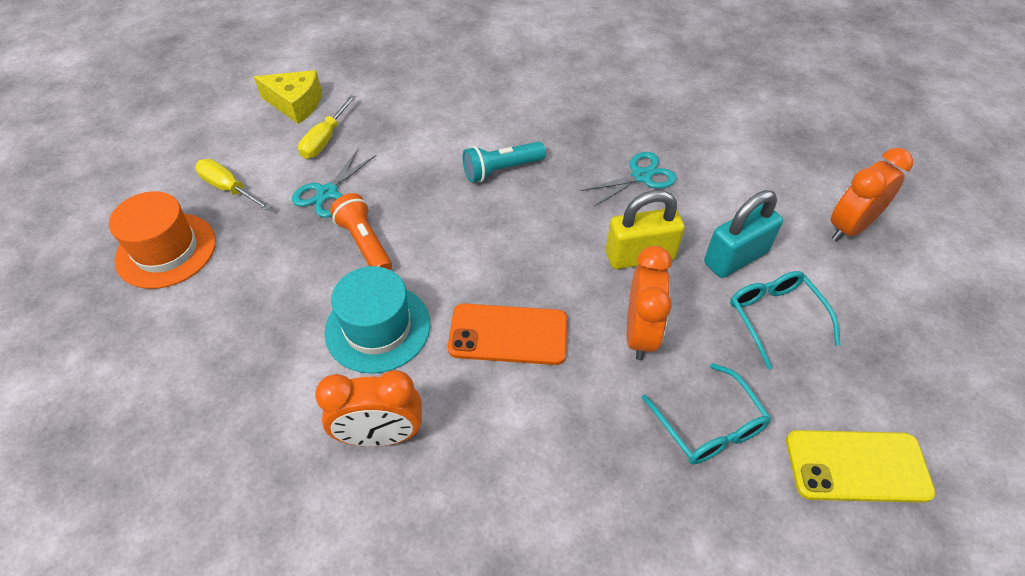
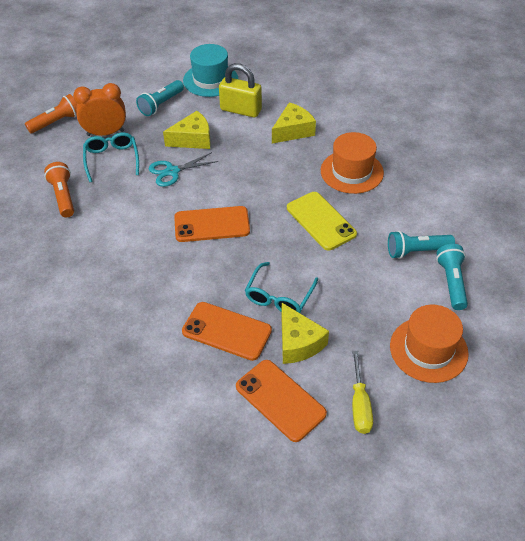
orange clock: 3 -> 1
orange flashlight: 1 -> 2
orange hat: 1 -> 2
orange phone: 1 -> 3
turquoise flashlight: 1 -> 3
turquoise padlock: 1 -> 0
turquoise scissors: 2 -> 1
yellow cheese: 1 -> 3
yellow screwdriver: 2 -> 1

